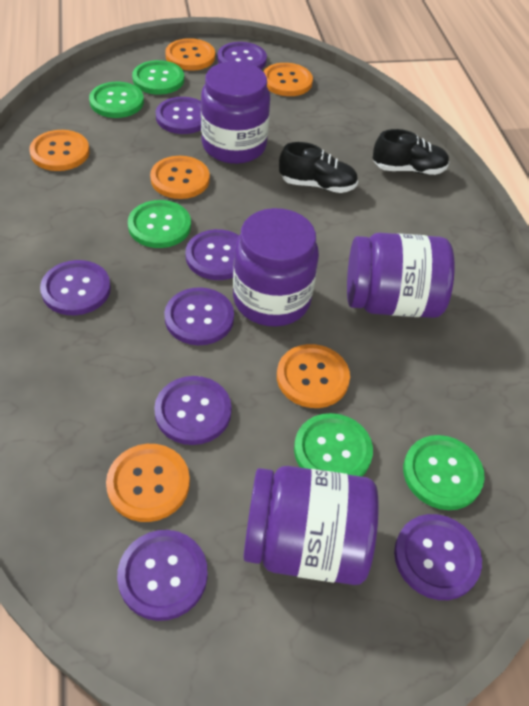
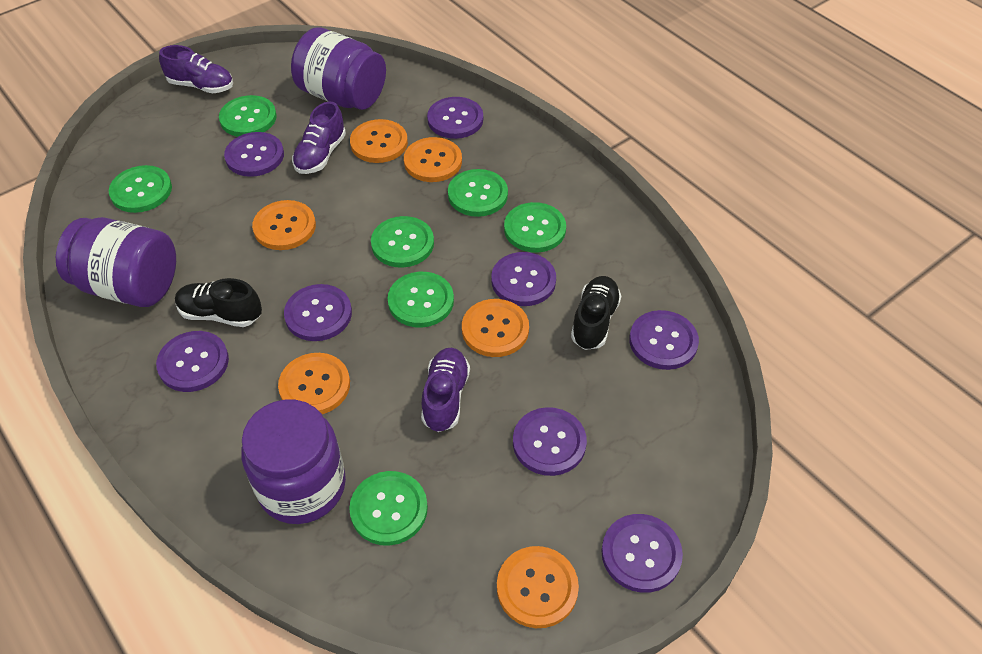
green button: 5 -> 7
purple jar: 4 -> 3
purple shoe: 0 -> 3

